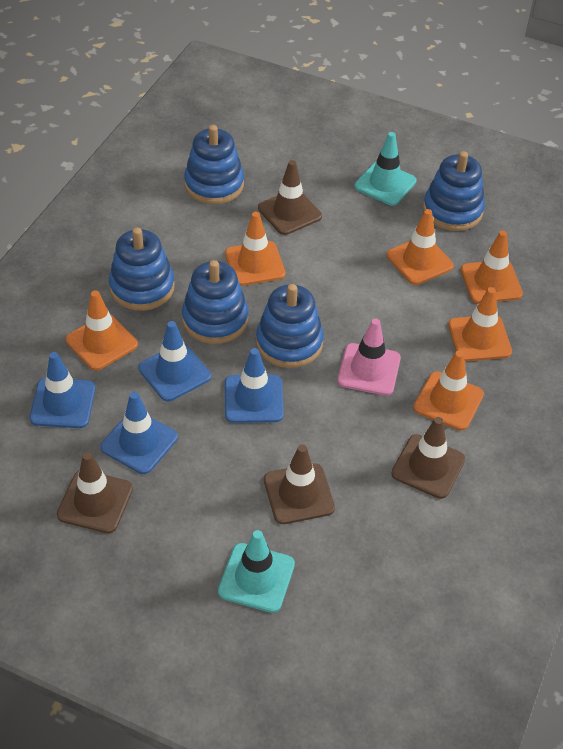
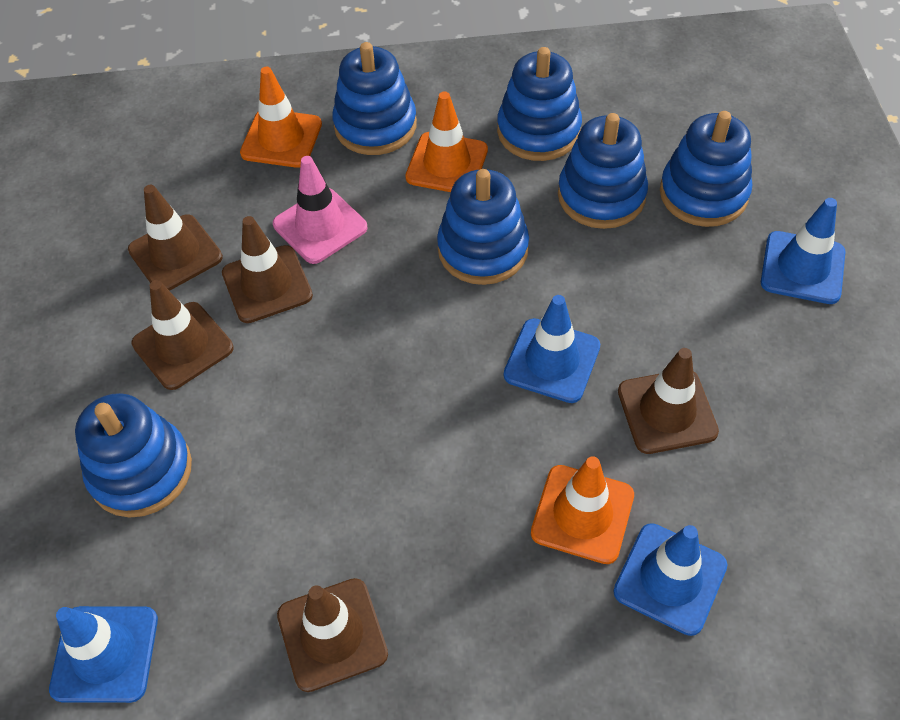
blue stacking toy: 5 -> 6
brown traffic cone: 4 -> 5
orange traffic cone: 6 -> 3
turquoise traffic cone: 2 -> 0

